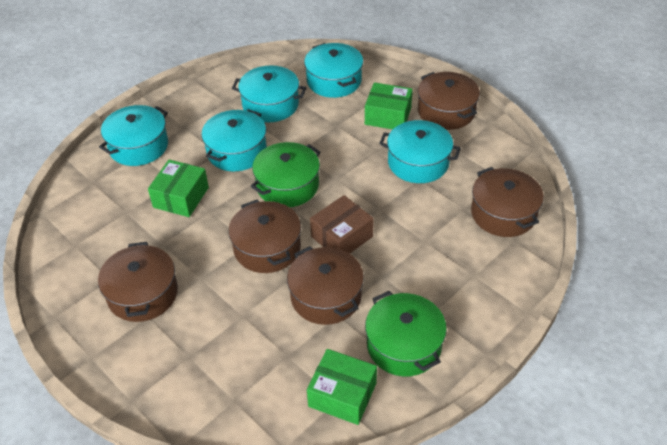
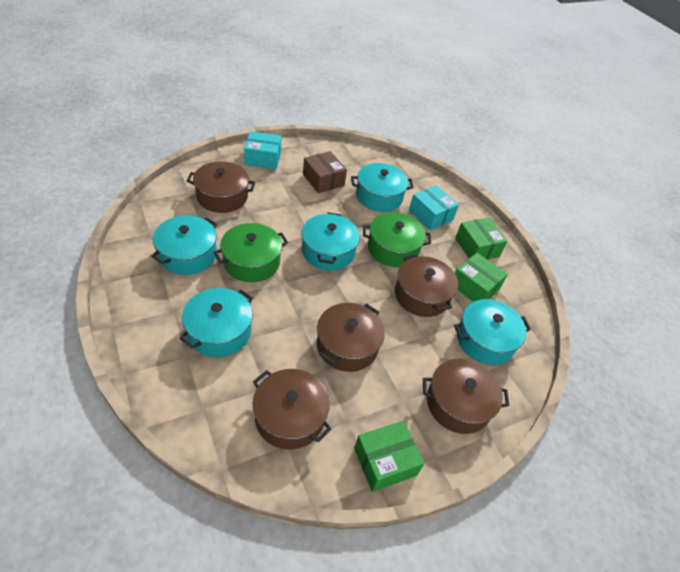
turquoise box: 0 -> 2

